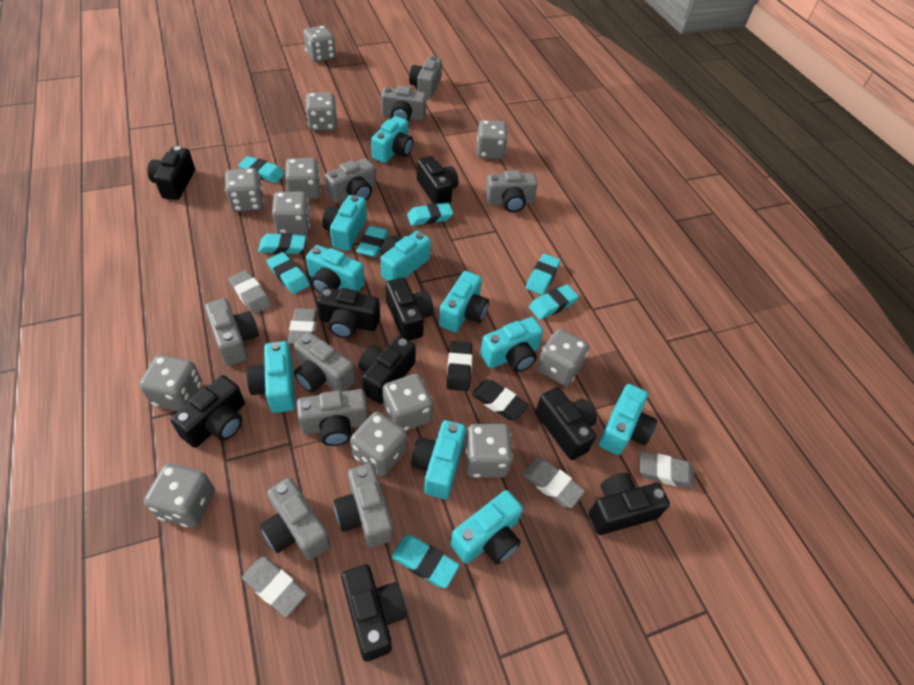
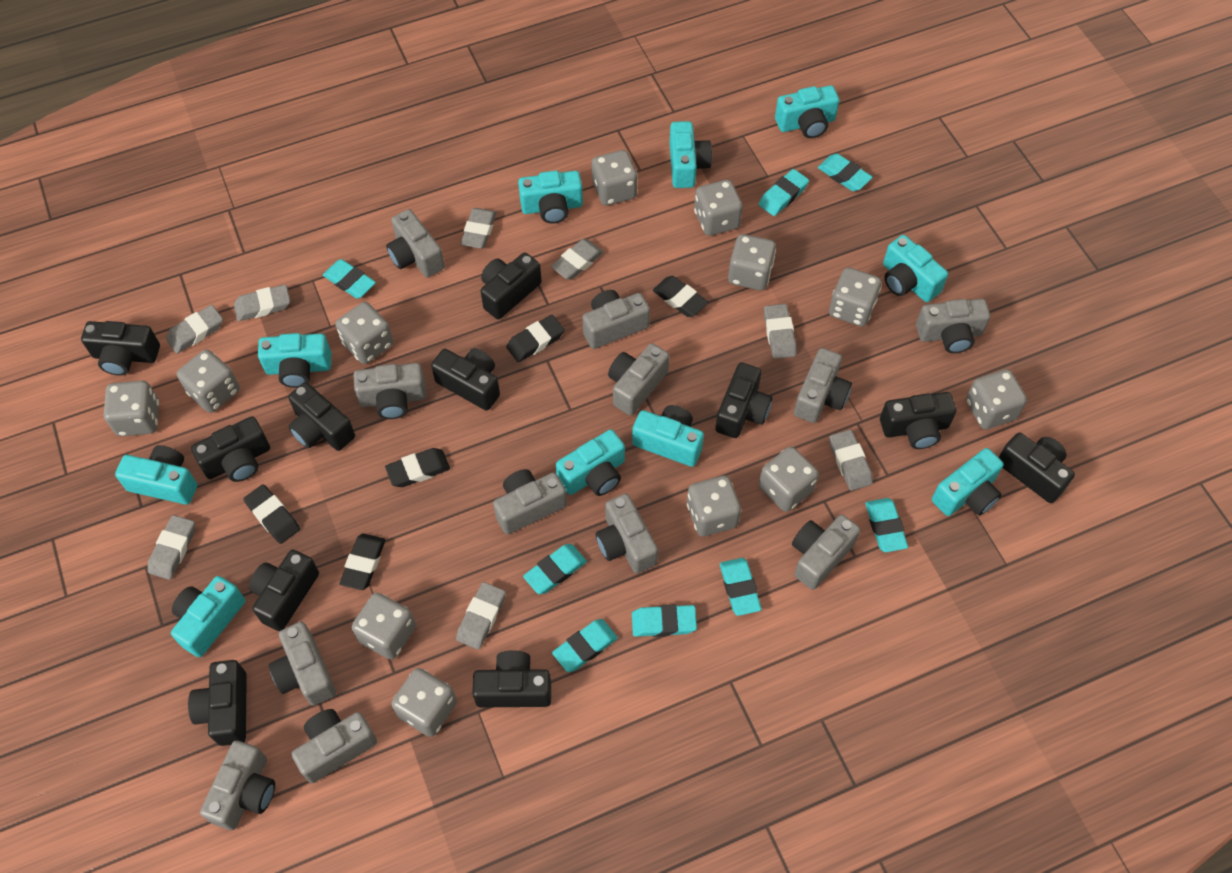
black camera: 9 -> 11
black eraser: 2 -> 5
grey camera: 9 -> 12
grey eraser: 5 -> 8

